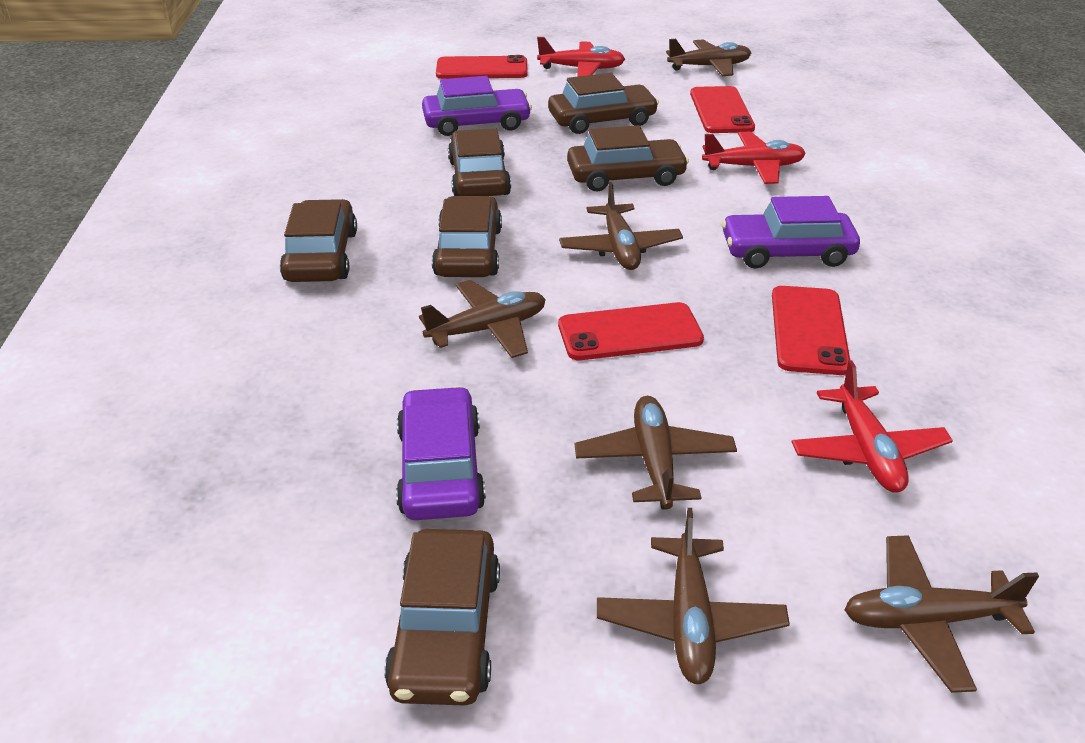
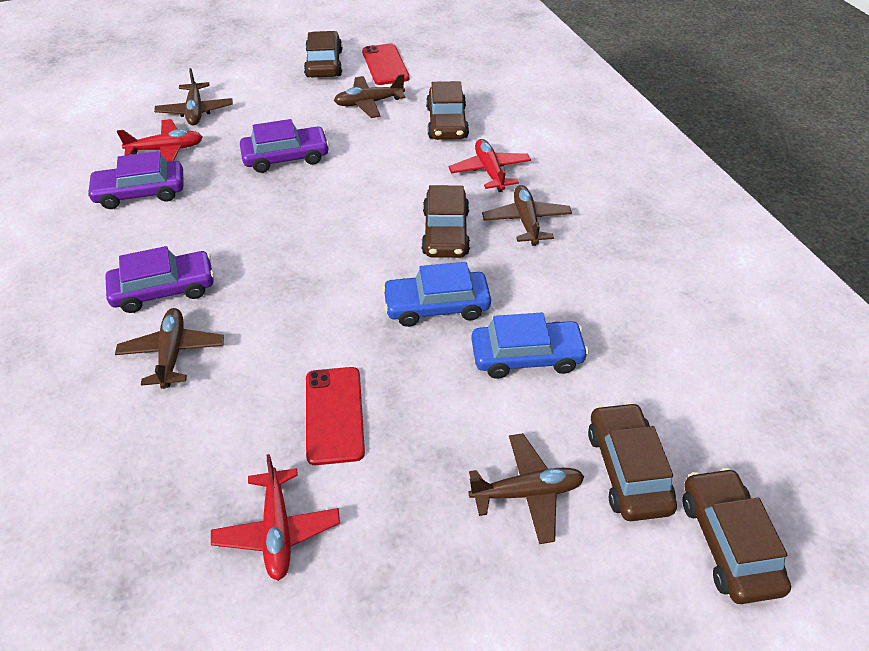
blue car: 0 -> 2
brown car: 6 -> 5
brown plane: 6 -> 5
red phone: 4 -> 2

